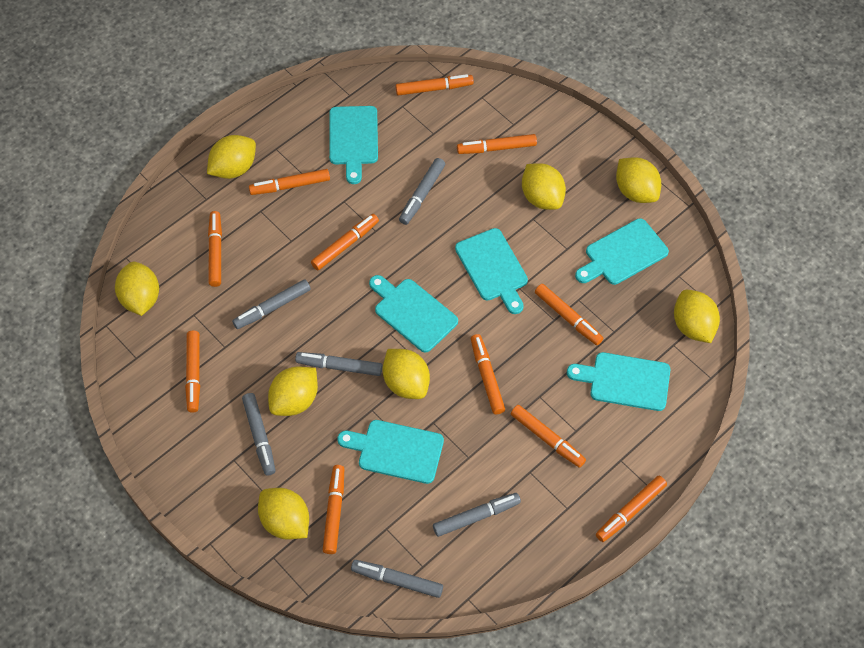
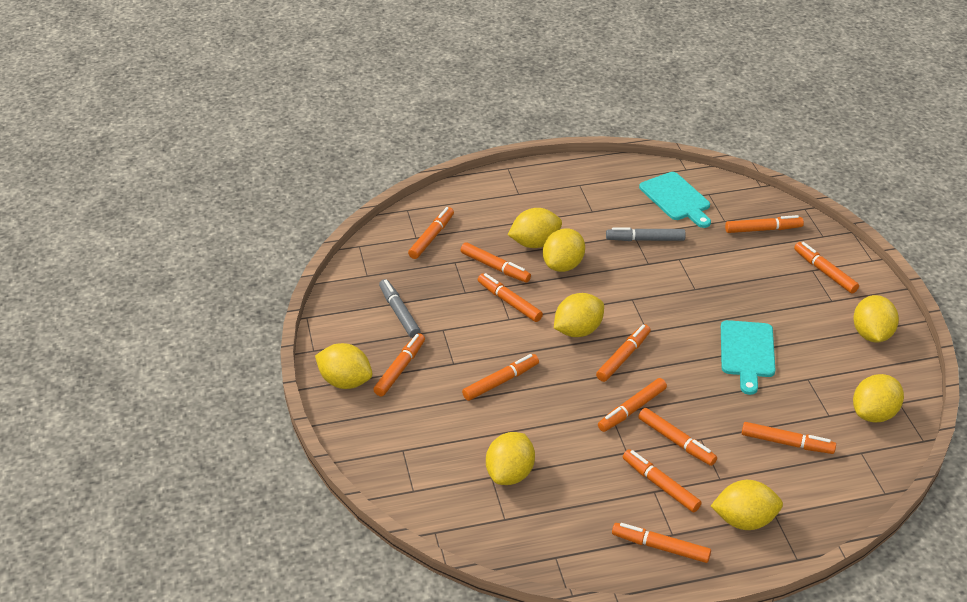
grey marker: 6 -> 2
orange marker: 11 -> 13
turquoise cutting board: 6 -> 2

